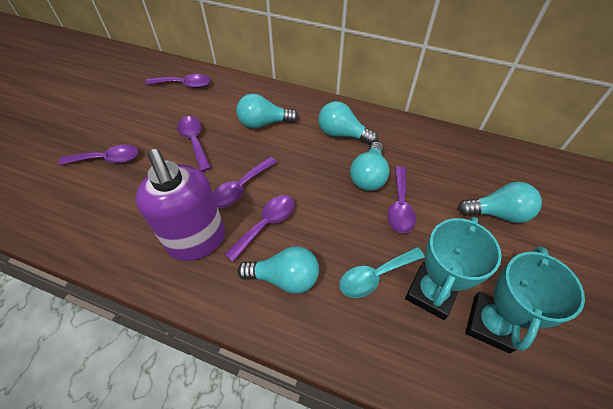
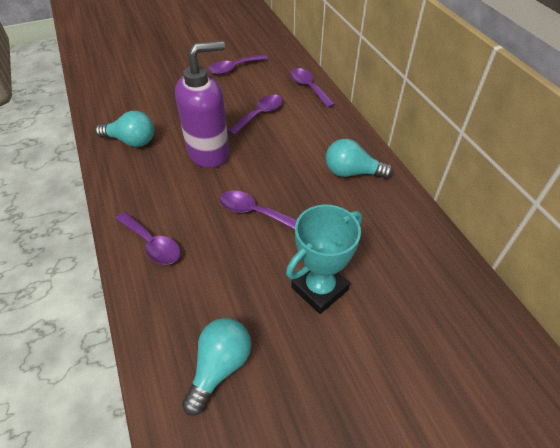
purple spoon: 6 -> 5
turquoise light bulb: 5 -> 3
turquoise spoon: 1 -> 0
turquoise trophy: 2 -> 1

